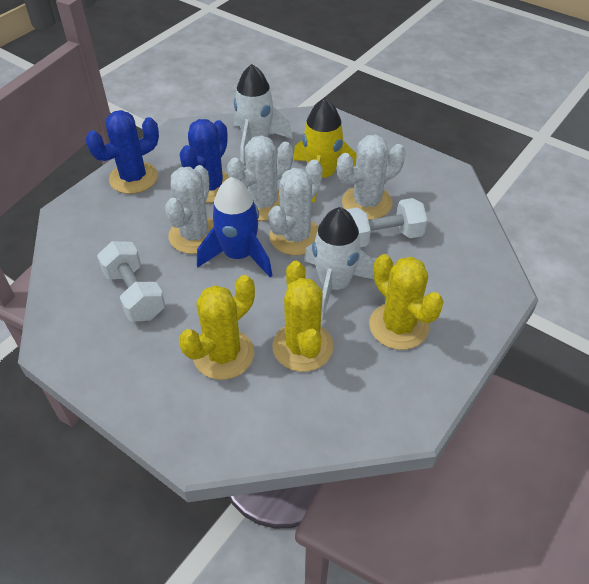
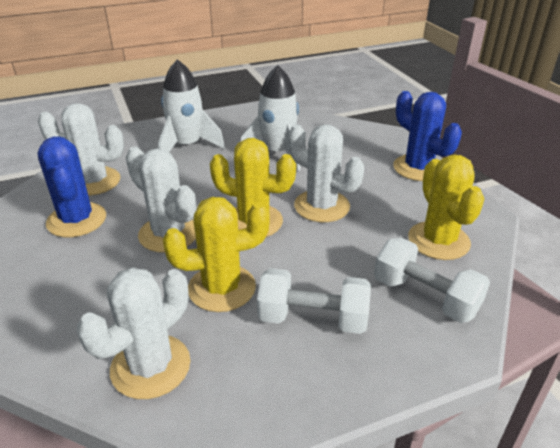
blue rocket: 1 -> 0
yellow rocket: 1 -> 0

